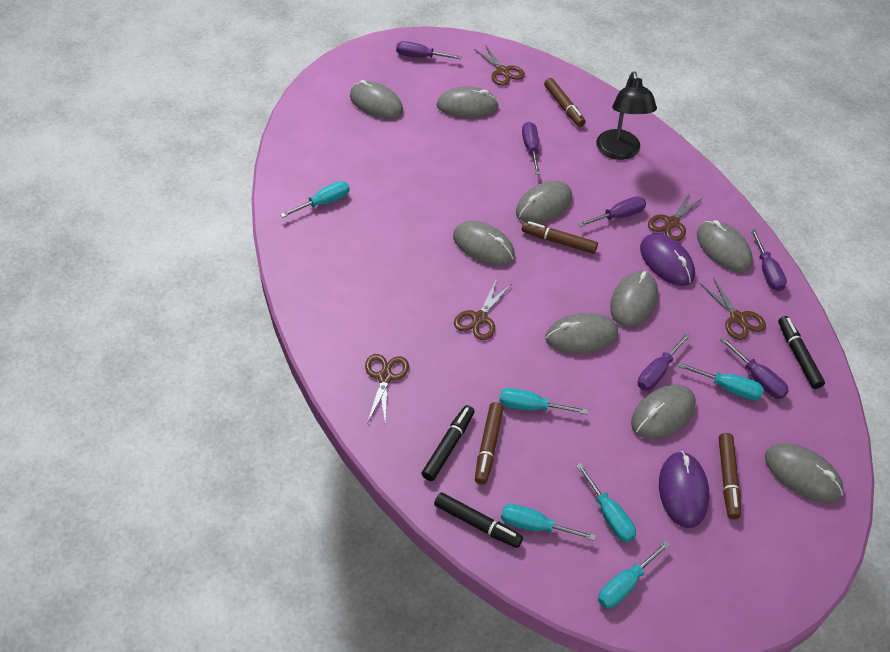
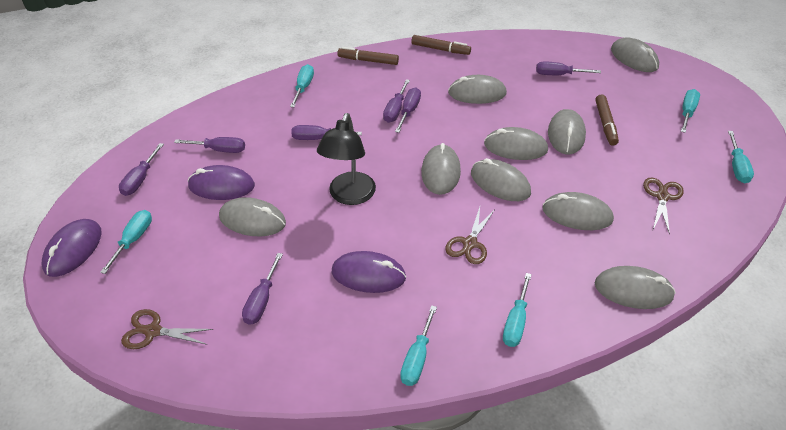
black marker: 3 -> 0
brown marker: 4 -> 3
brown scissors: 5 -> 3
purple mouse: 2 -> 3
purple screwdriver: 6 -> 7

